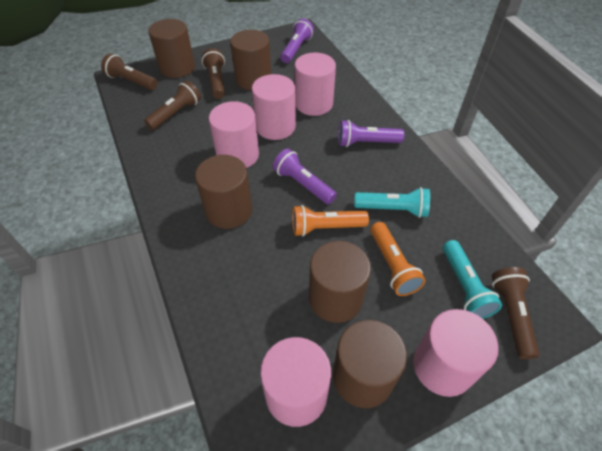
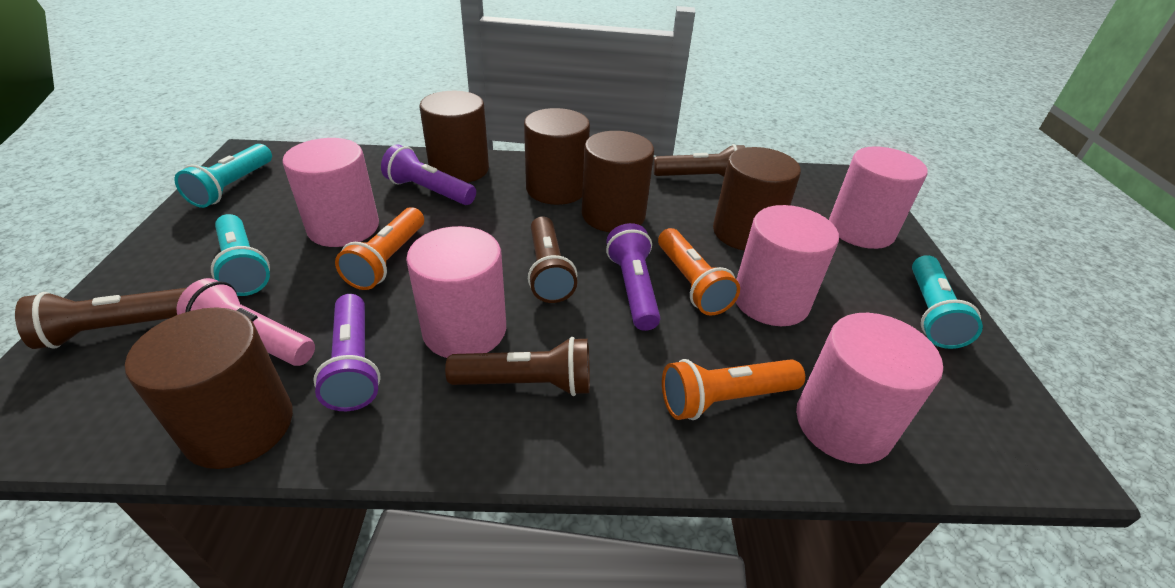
orange flashlight: 2 -> 3
pink flashlight: 0 -> 1
turquoise flashlight: 2 -> 3

